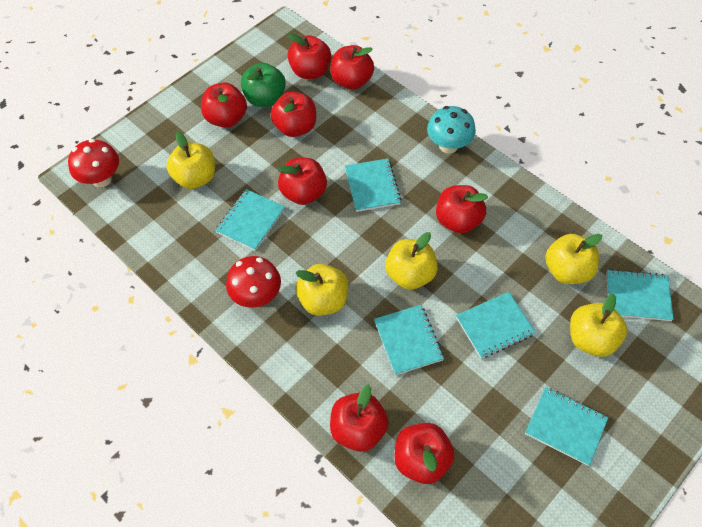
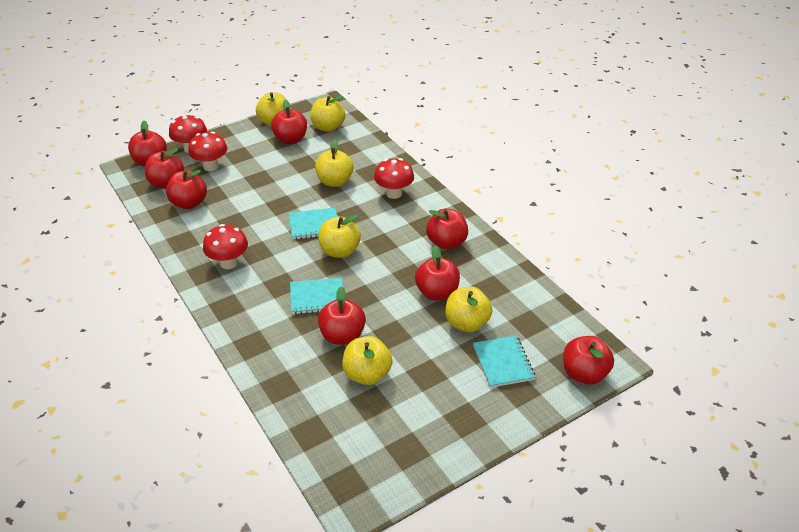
green apple: 1 -> 0
red mushroom: 2 -> 4
turquoise mushroom: 1 -> 0
turquoise notebook: 6 -> 3
yellow apple: 5 -> 6

